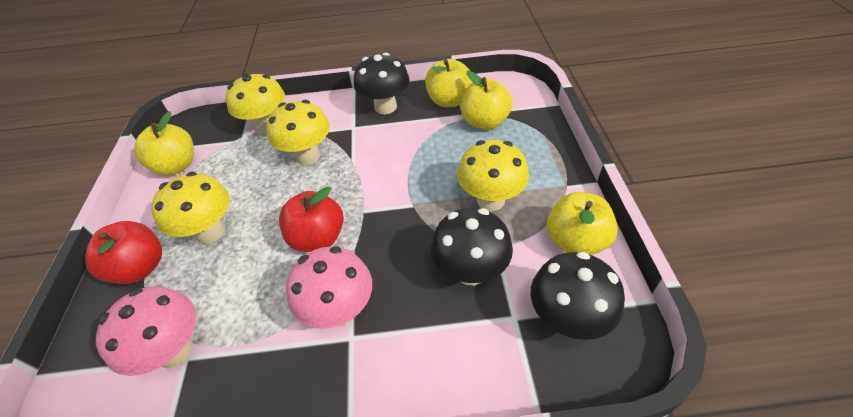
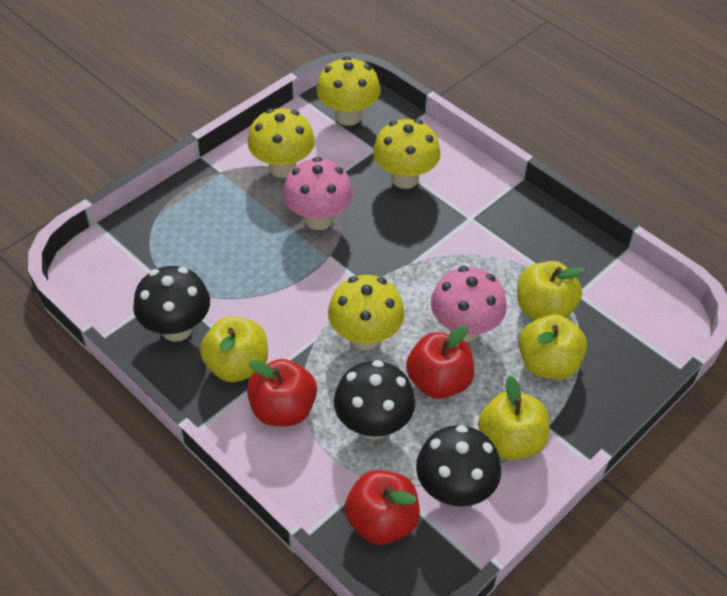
red apple: 2 -> 3

